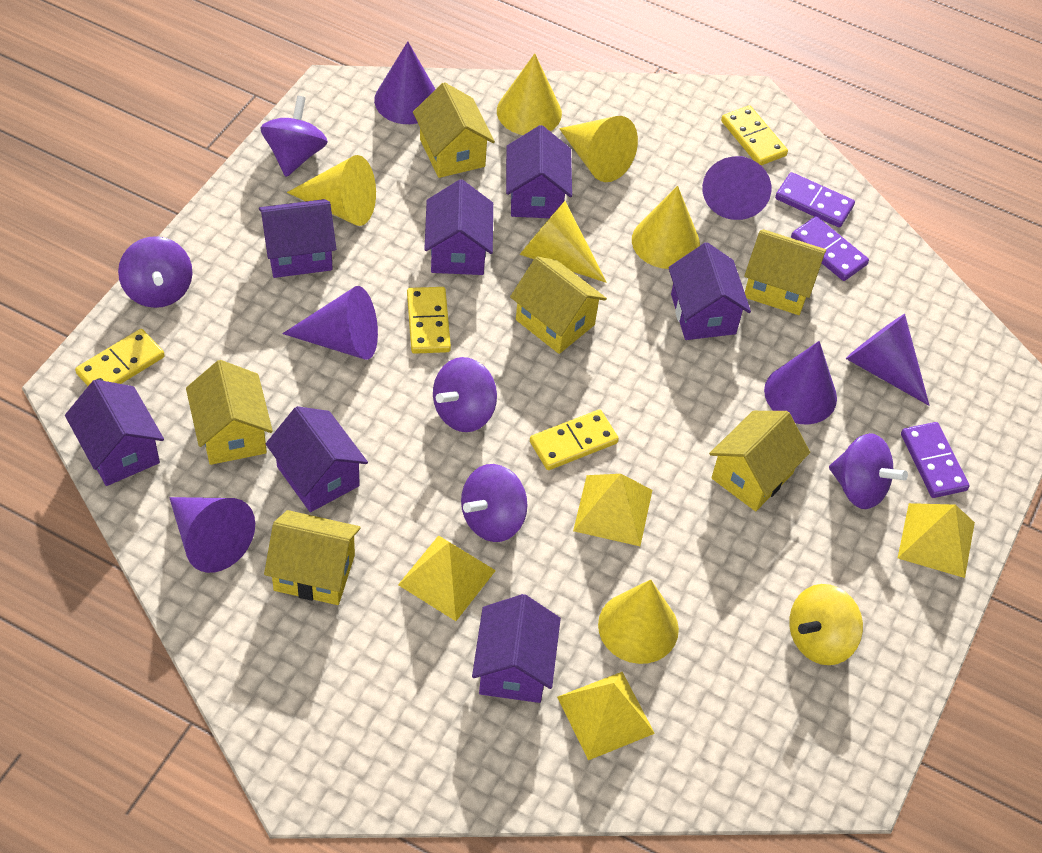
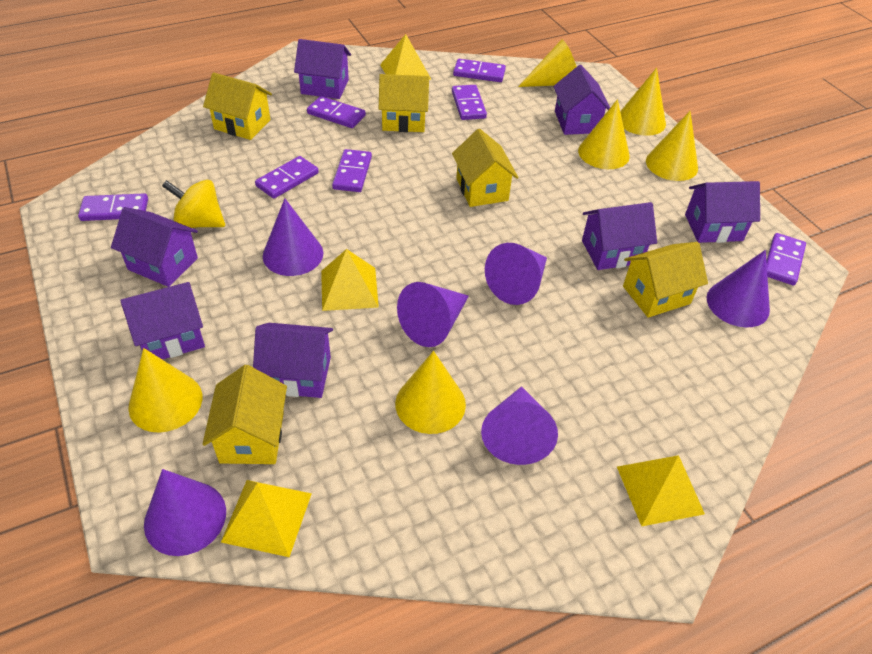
purple domino: 3 -> 7
purple spinning top: 5 -> 0
yellow domino: 4 -> 0
yellow house: 6 -> 5

